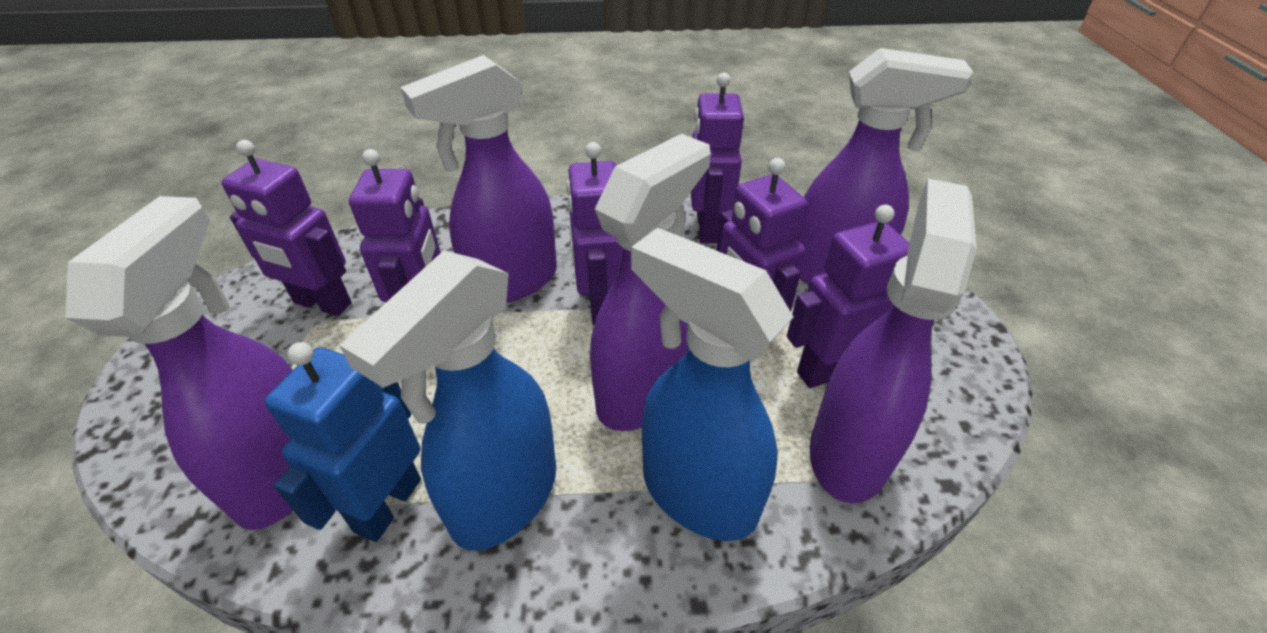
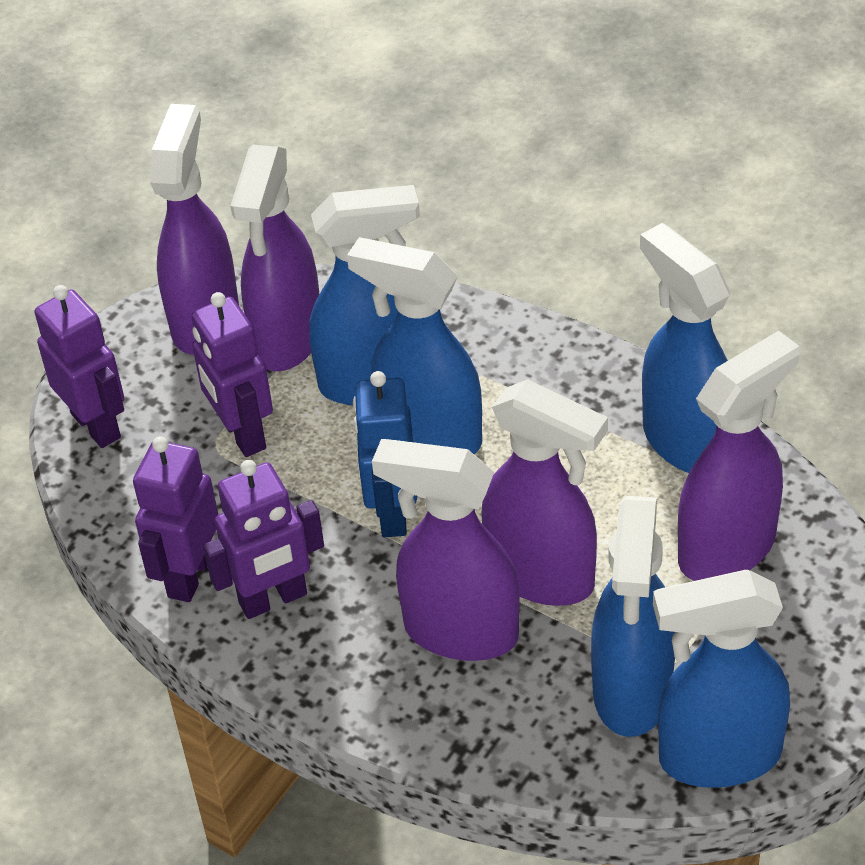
blue spray bottle: 2 -> 5
purple robot: 6 -> 4

